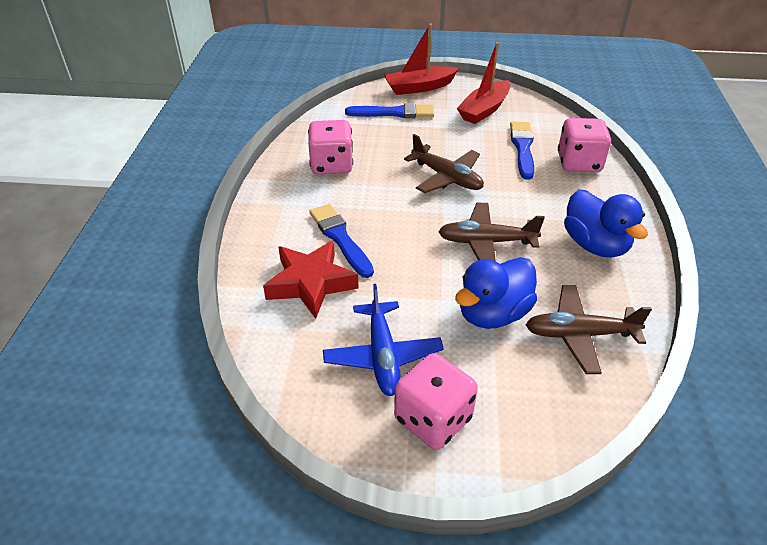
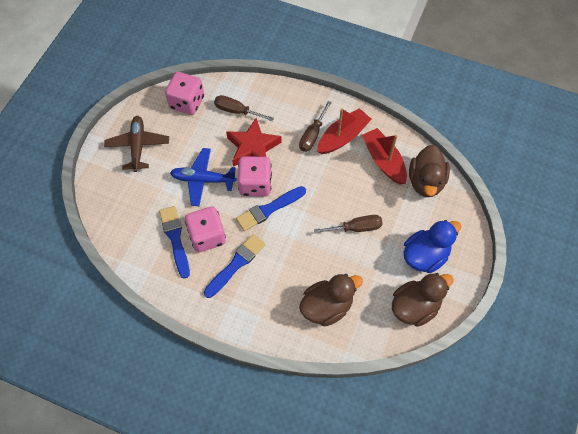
blue duck: 2 -> 1
brown duck: 0 -> 3
brown plane: 3 -> 1
brown screwdriver: 0 -> 3

